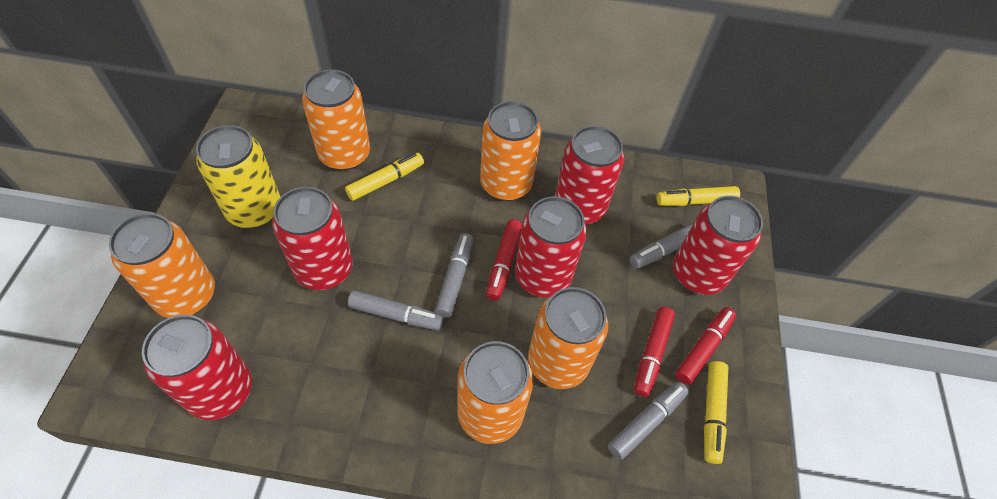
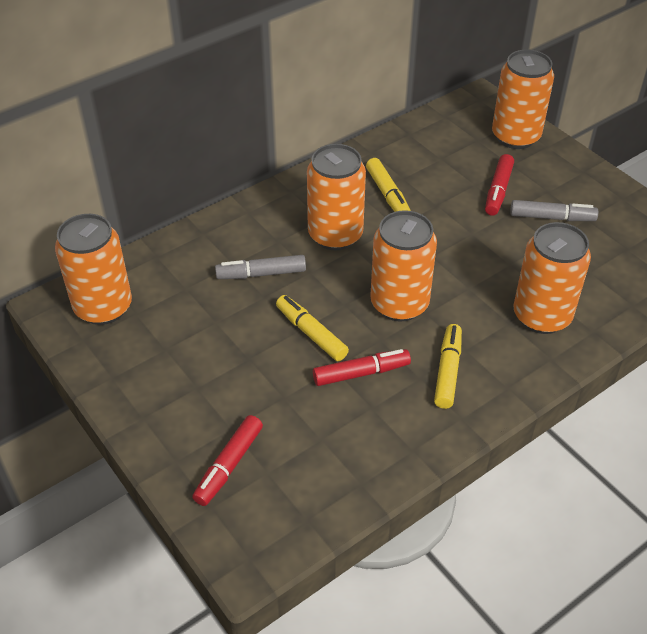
grey marker: 4 -> 2
red can: 5 -> 0
yellow can: 1 -> 0

